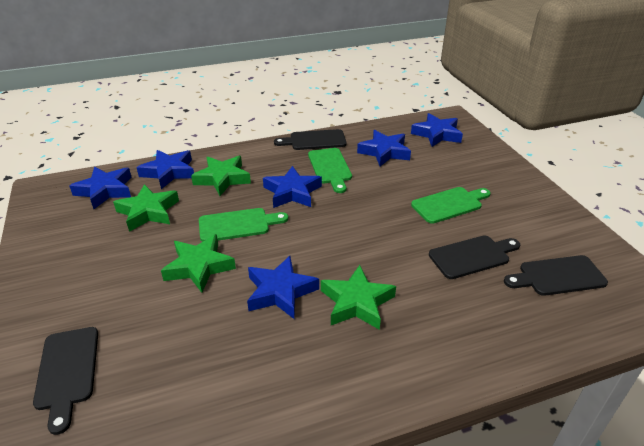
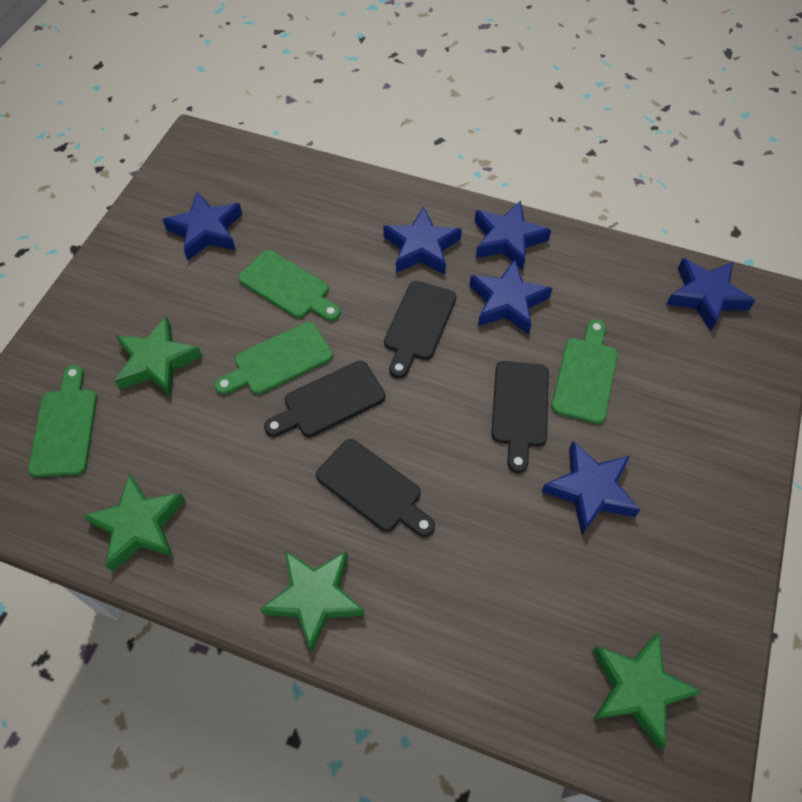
green cutting board: 3 -> 4

